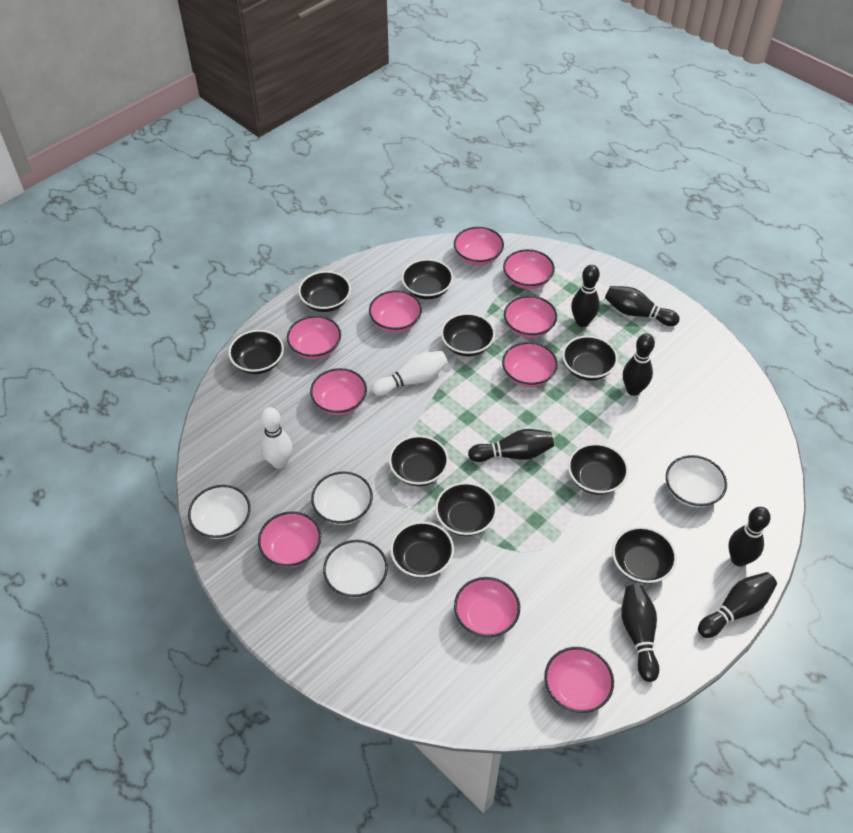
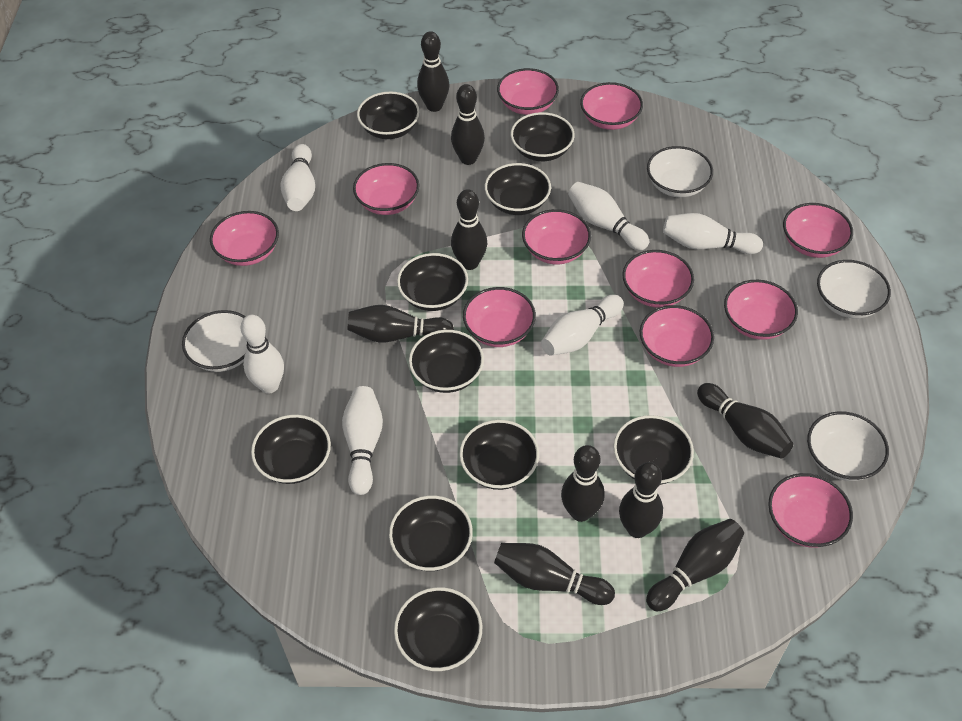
black bowling pin: 7 -> 9
pink bowl: 10 -> 11
white bowling pin: 2 -> 6

